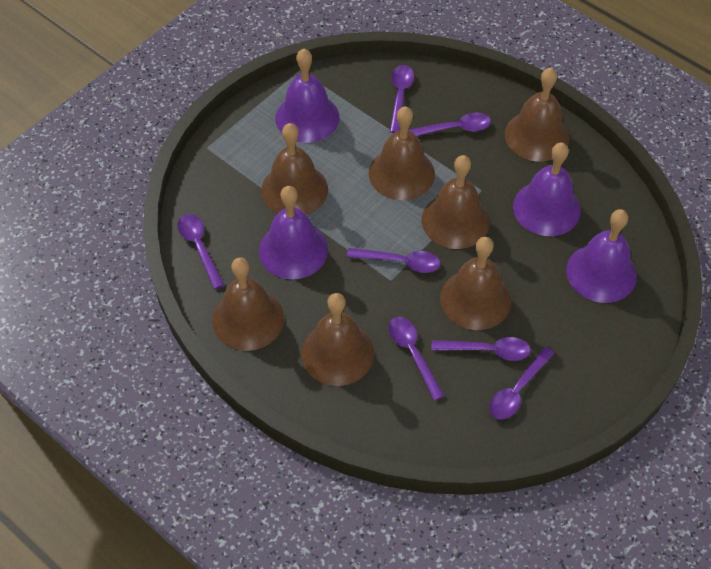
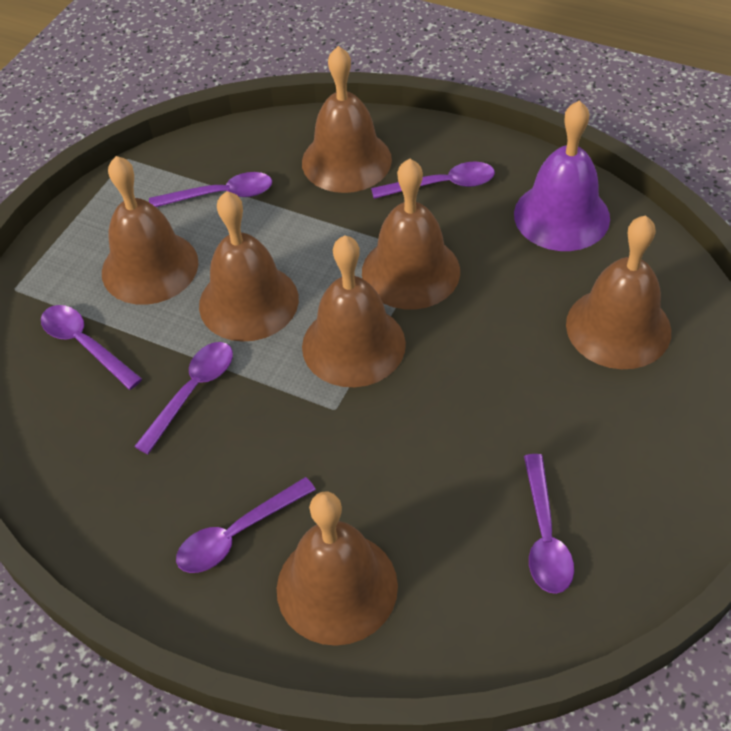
purple bell: 4 -> 1
purple spoon: 7 -> 6

